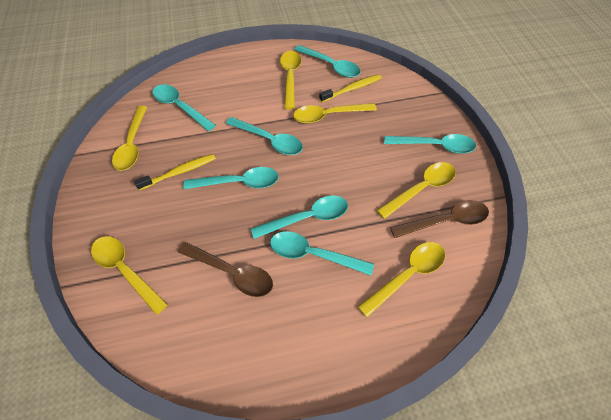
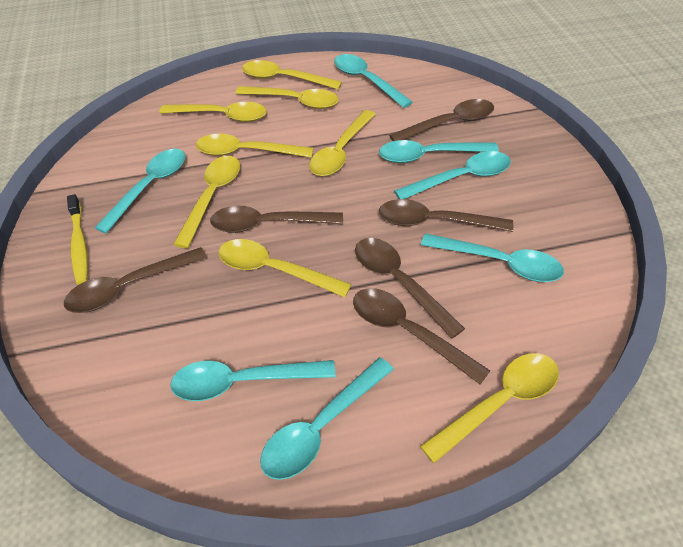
brown spoon: 2 -> 6
yellow spoon: 6 -> 8
yellow toothbrush: 2 -> 1

